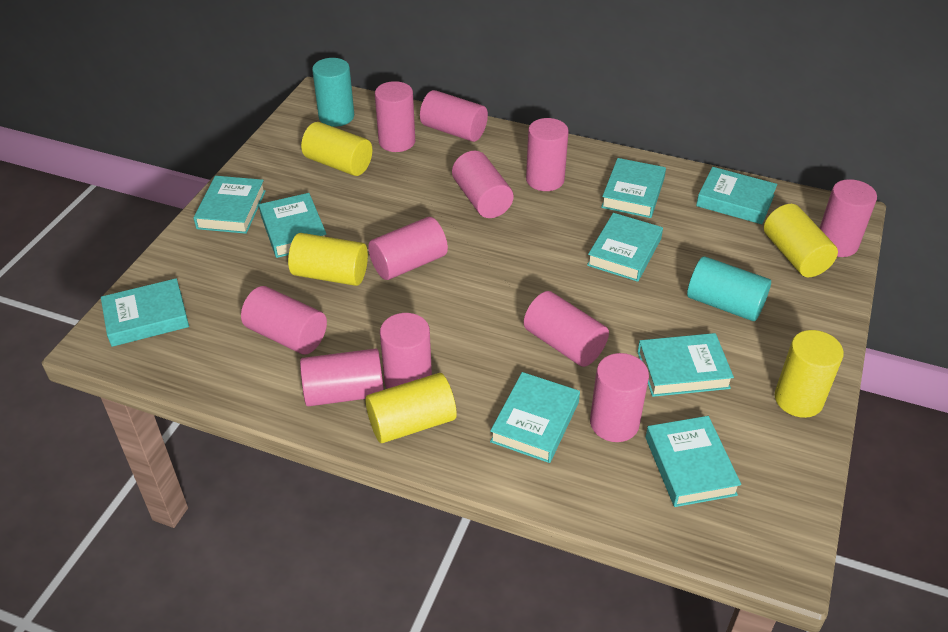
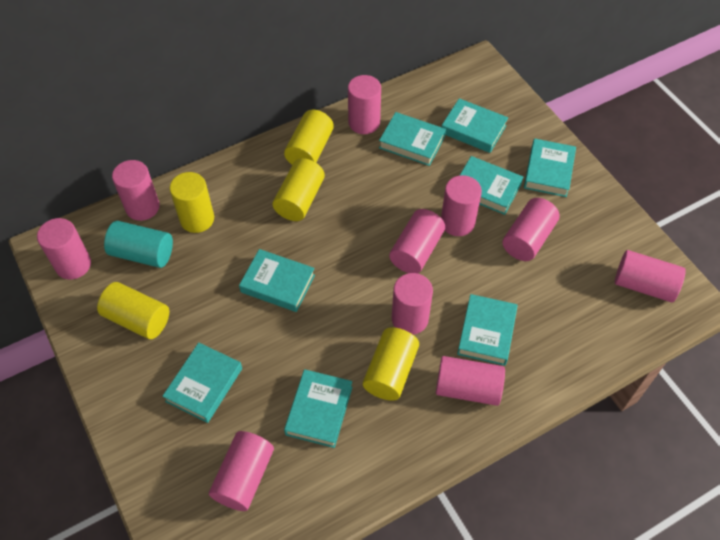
pink cylinder: 11 -> 10
turquoise book: 9 -> 8
turquoise cylinder: 2 -> 1

